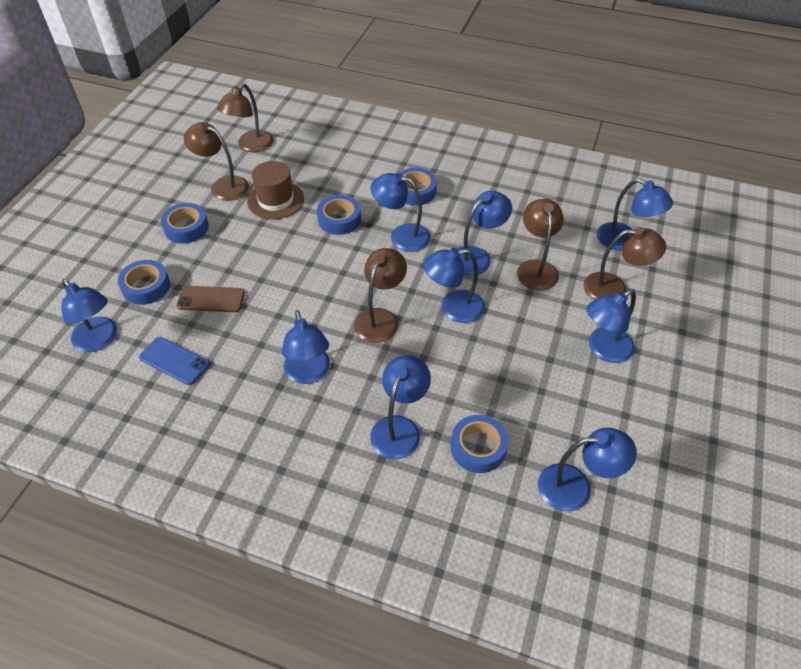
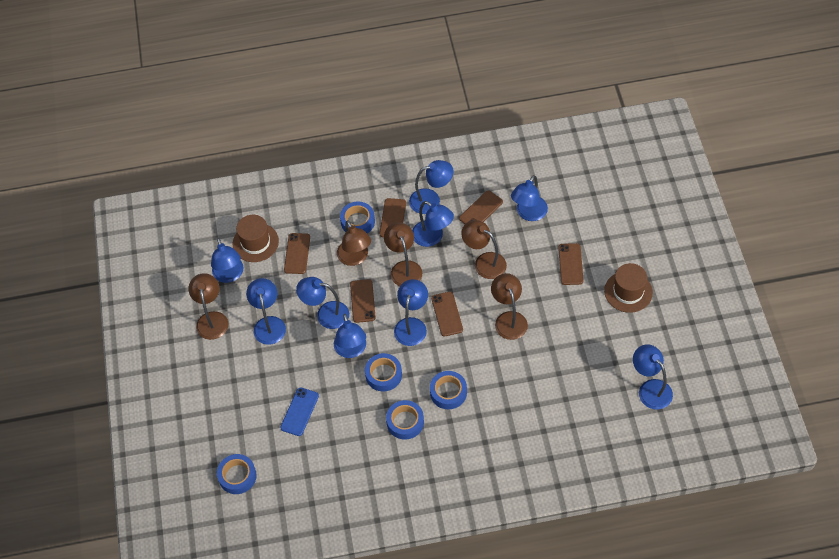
brown hat: 1 -> 2
brown phone: 1 -> 6

